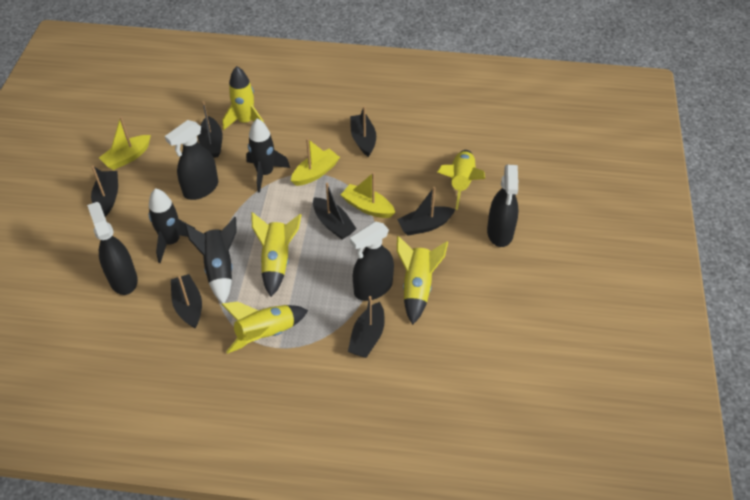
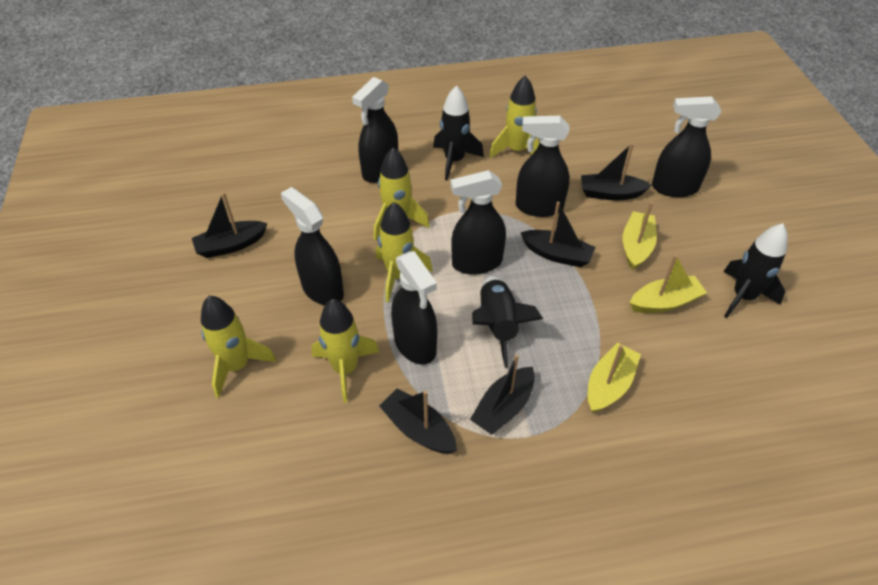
black boat: 7 -> 5
black spray bottle: 4 -> 6

